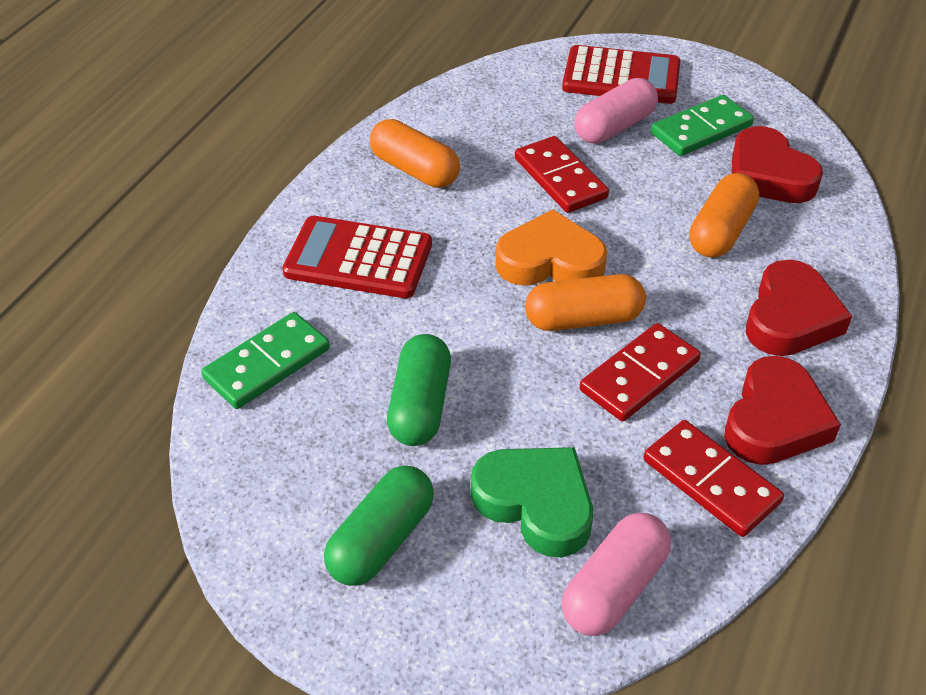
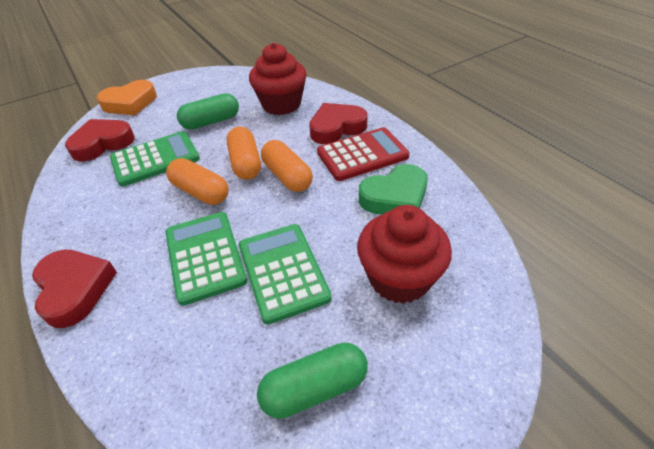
green calculator: 0 -> 3
green domino: 2 -> 0
pink capsule: 2 -> 0
red calculator: 2 -> 1
red cupcake: 0 -> 2
red domino: 3 -> 0

